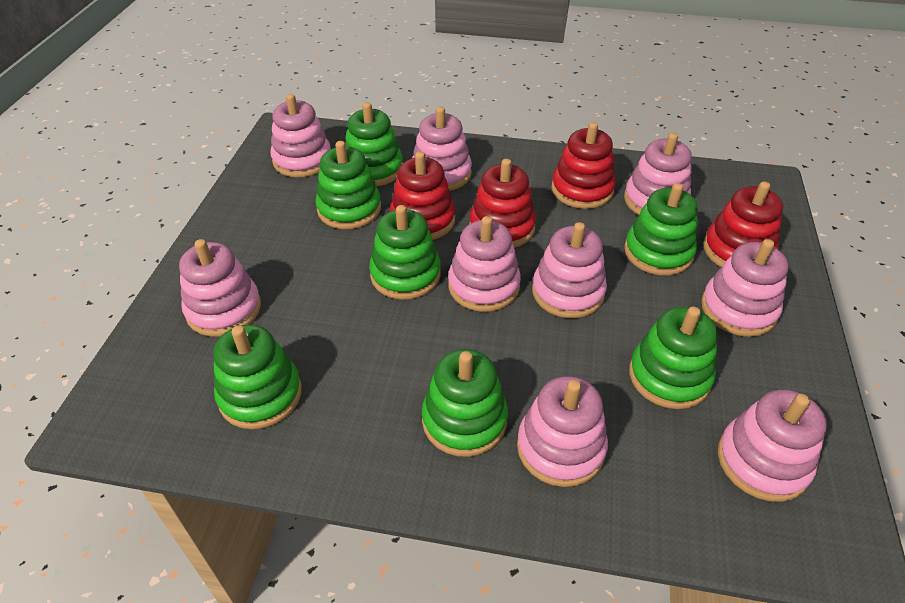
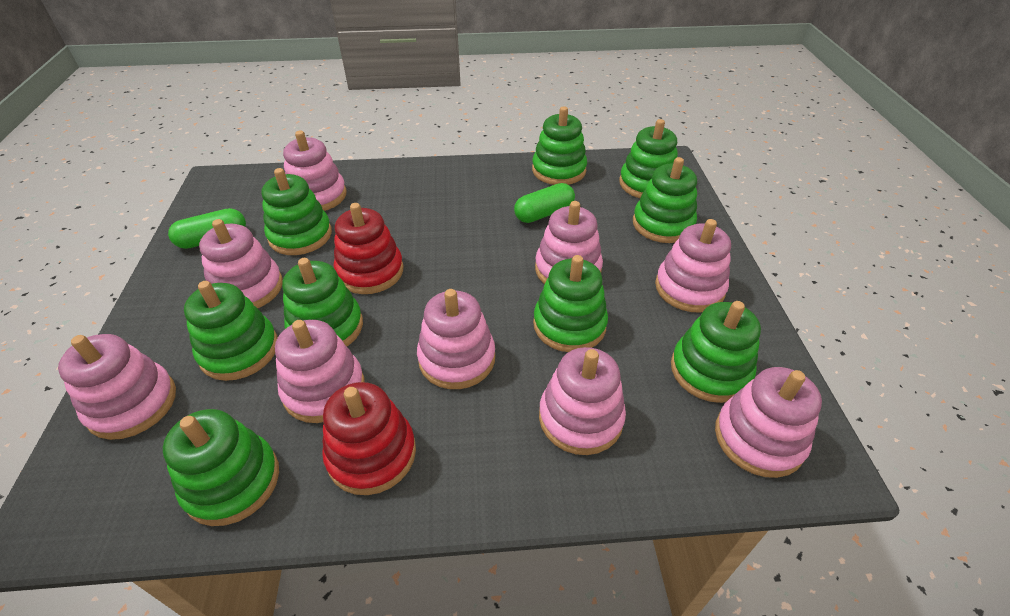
green capsule: 0 -> 2
green stacking toy: 7 -> 9
red stacking toy: 4 -> 2

